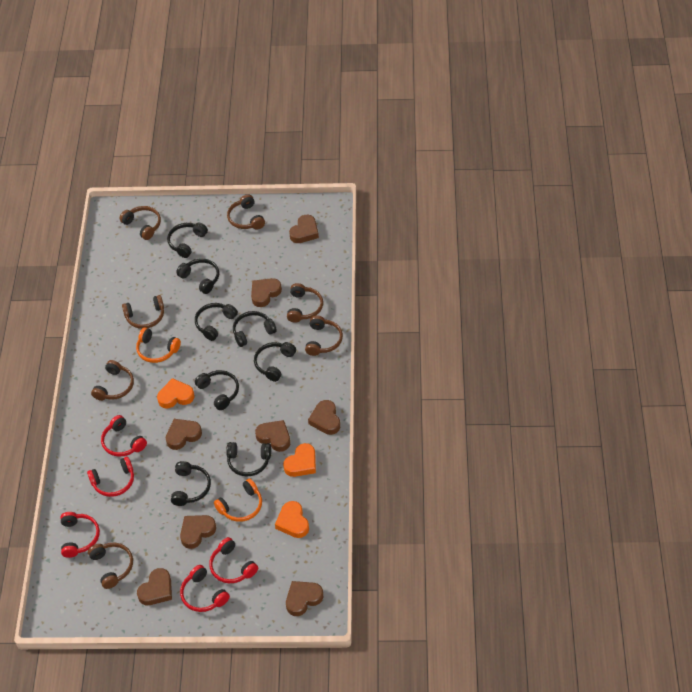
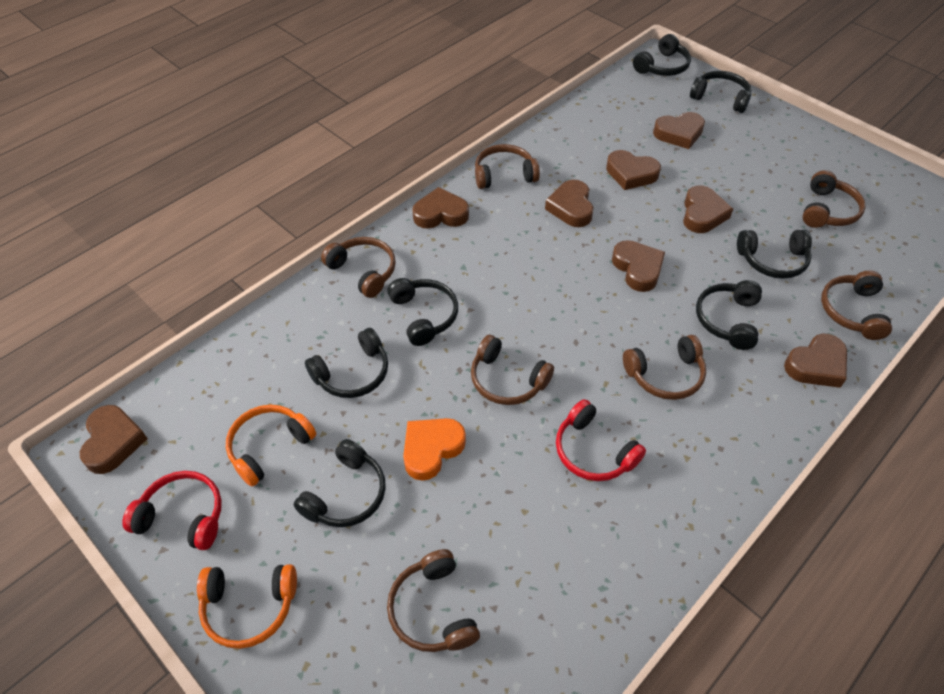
black headphones: 8 -> 7
orange heart: 3 -> 1
red headphones: 5 -> 2

